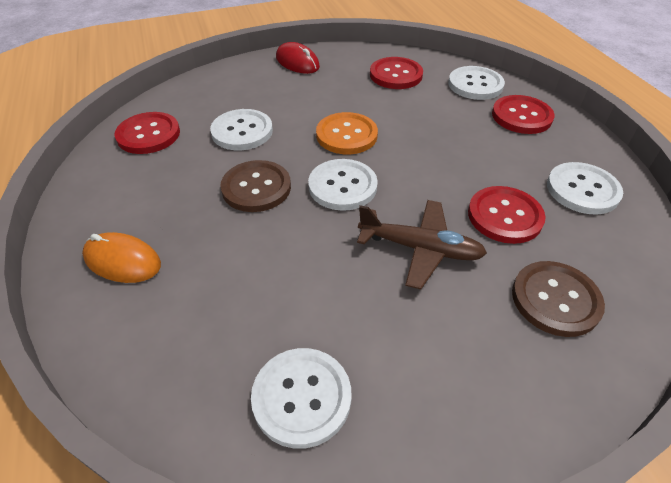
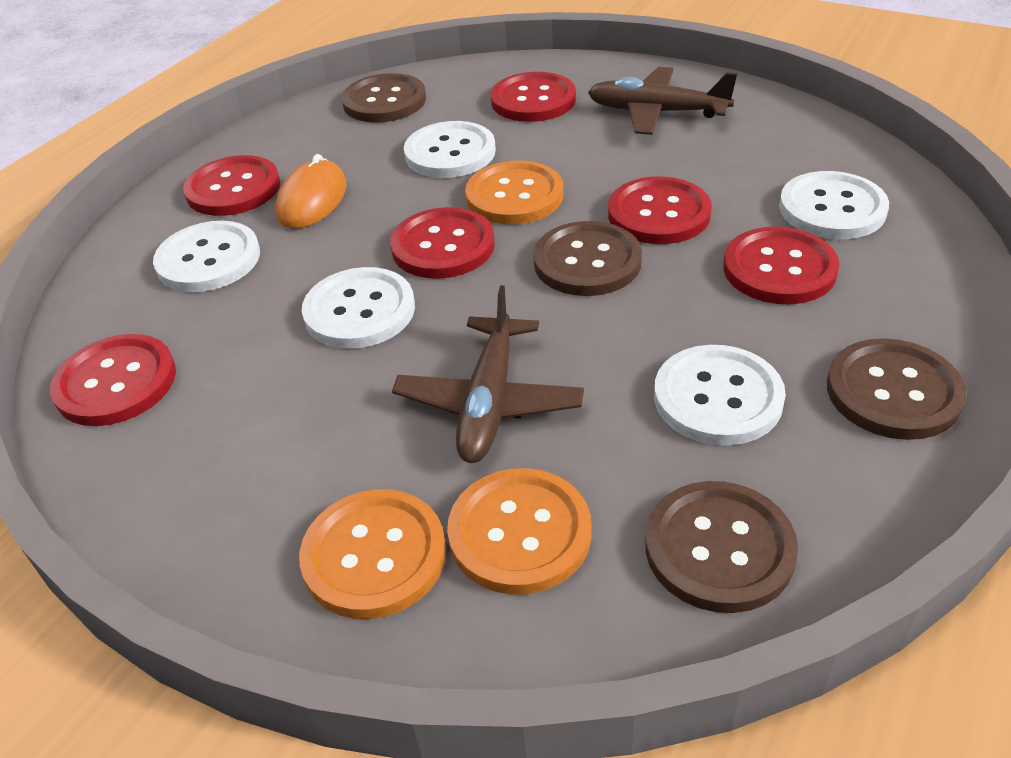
brown button: 2 -> 4
brown plane: 1 -> 2
orange button: 1 -> 3
red button: 4 -> 6
red mouse: 1 -> 0

